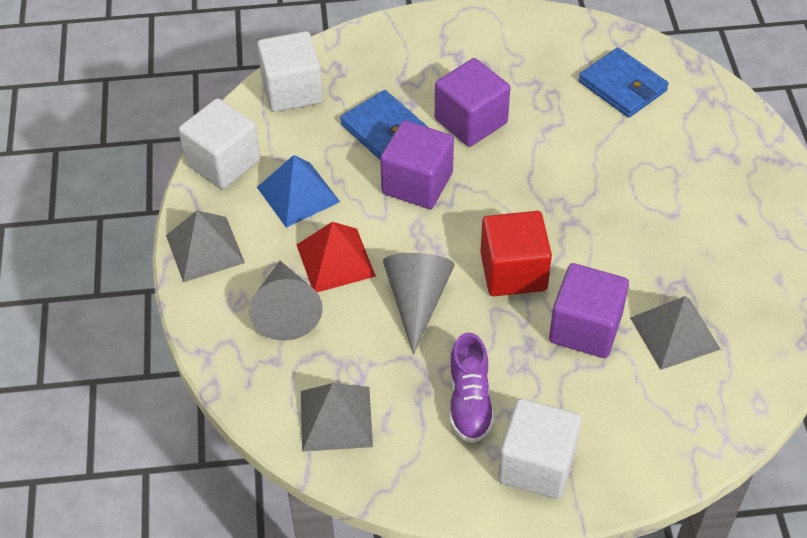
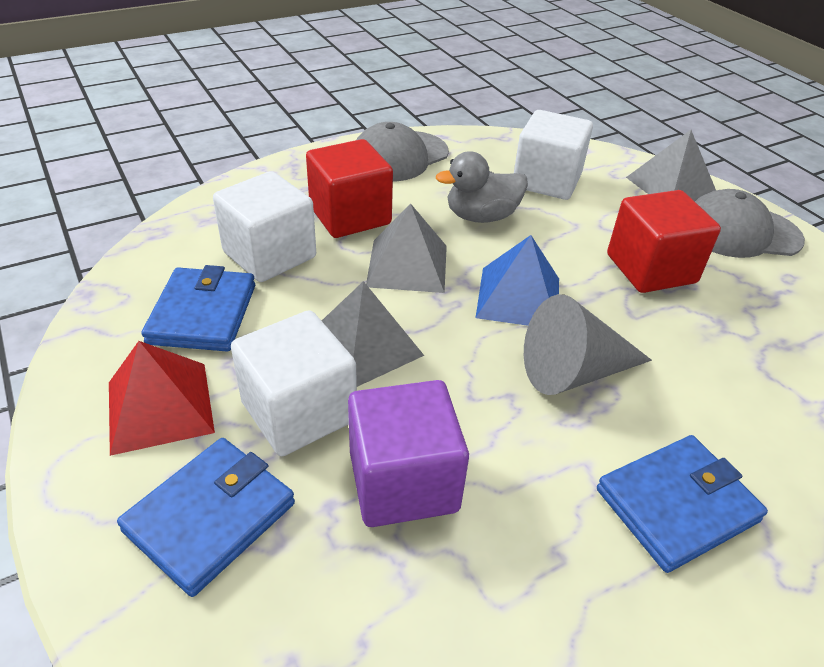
blue wallet: 2 -> 3
grey cap: 0 -> 2
grey cone: 2 -> 1
grey duck: 0 -> 1
purple cube: 3 -> 1
purple shoe: 1 -> 0
red cube: 1 -> 2

